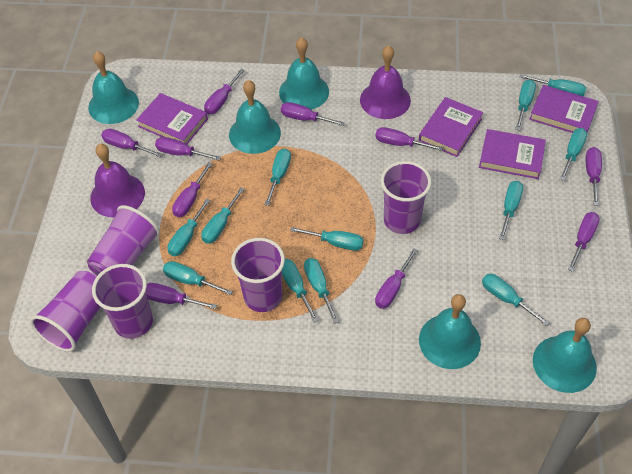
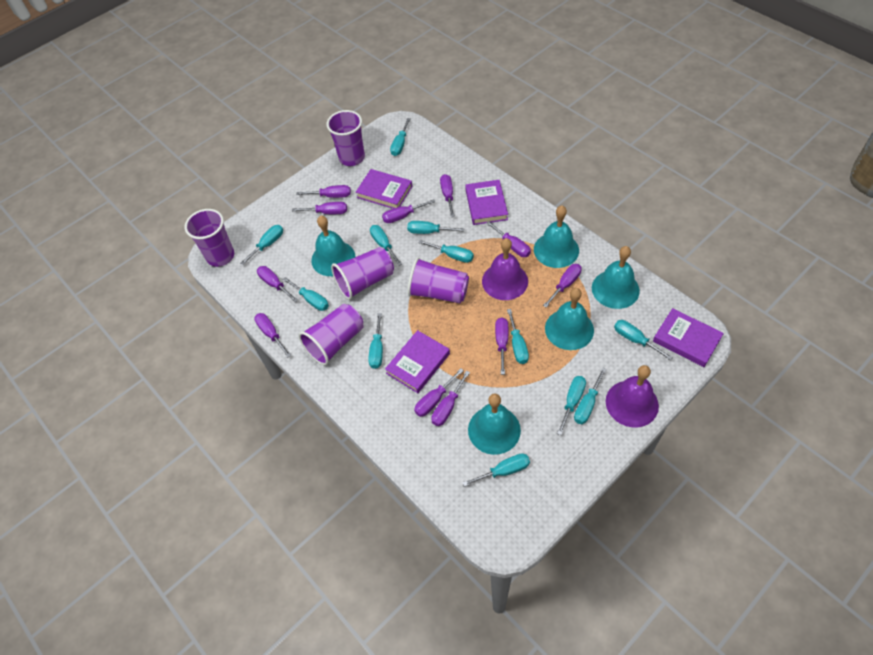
purple screwdriver: 10 -> 11

